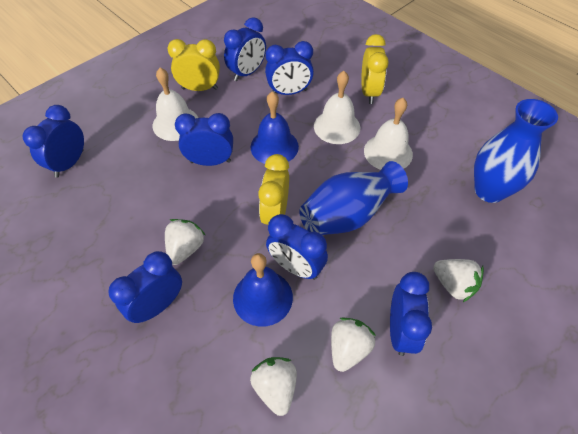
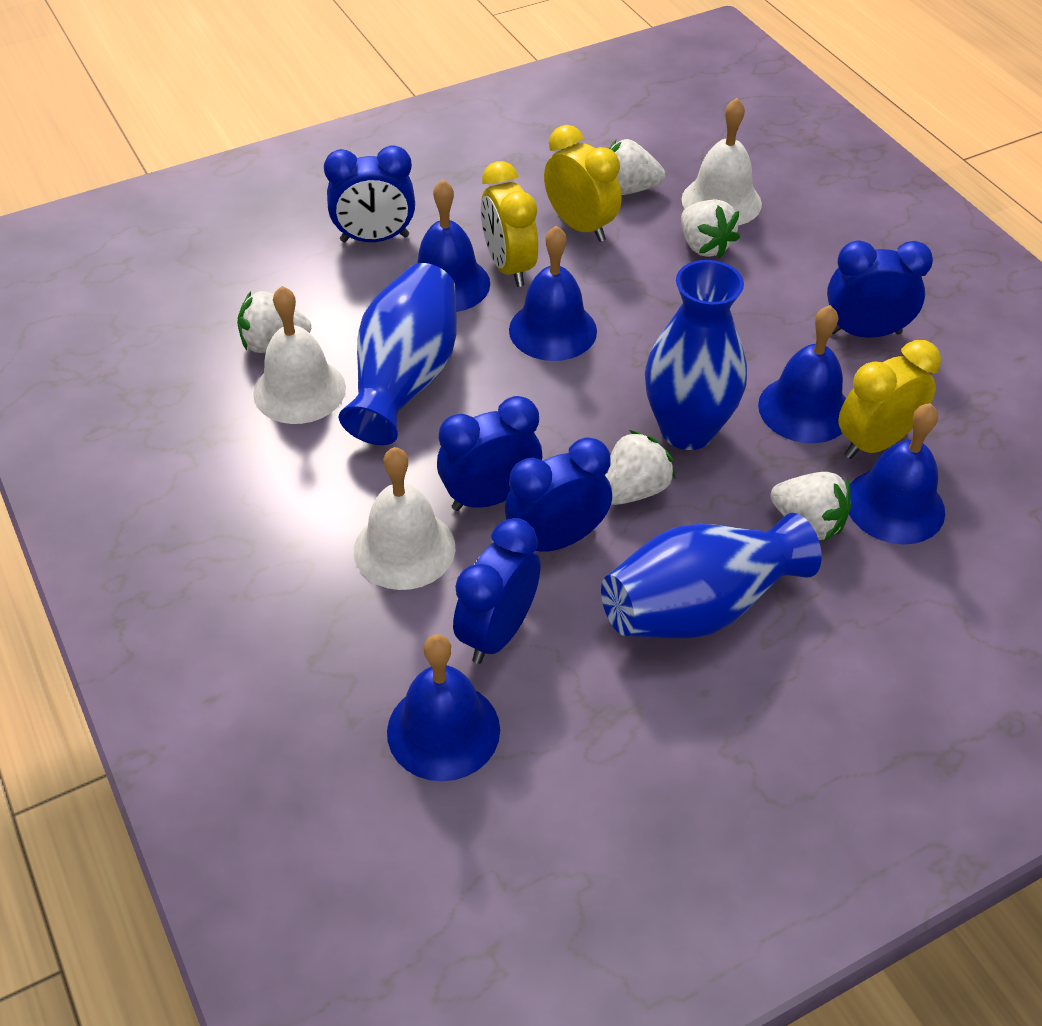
blue bell: 2 -> 5
blue clock: 7 -> 5
blue vase: 2 -> 3
white strawberry: 4 -> 5

